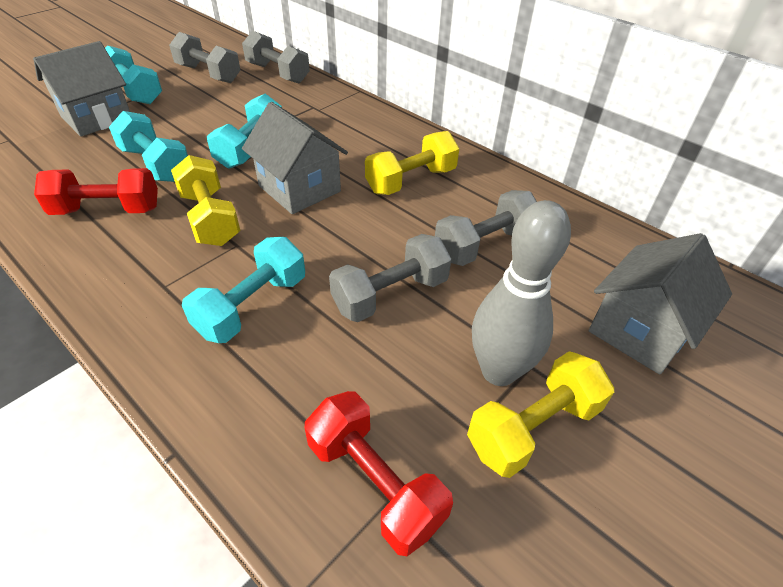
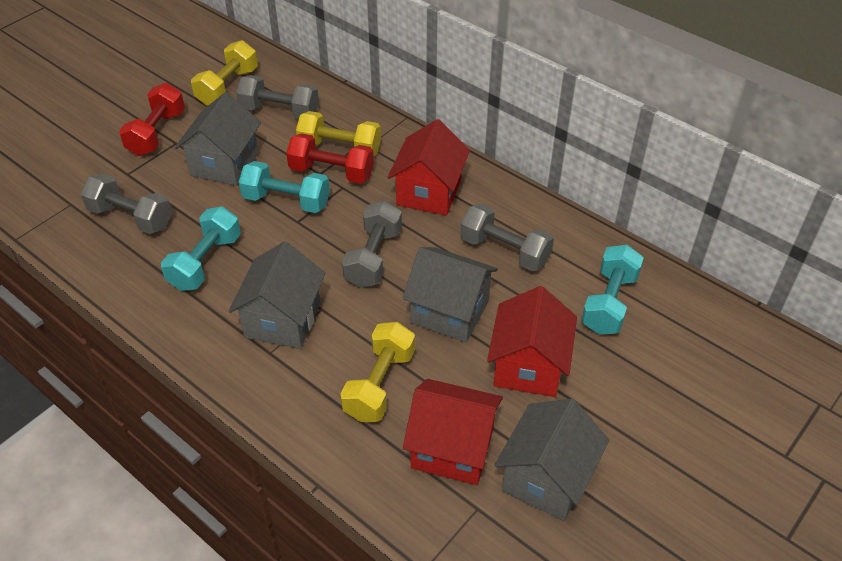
grey bowling pin: 1 -> 0
grey house: 3 -> 4
red house: 0 -> 3
turquoise dumbbell: 4 -> 3

